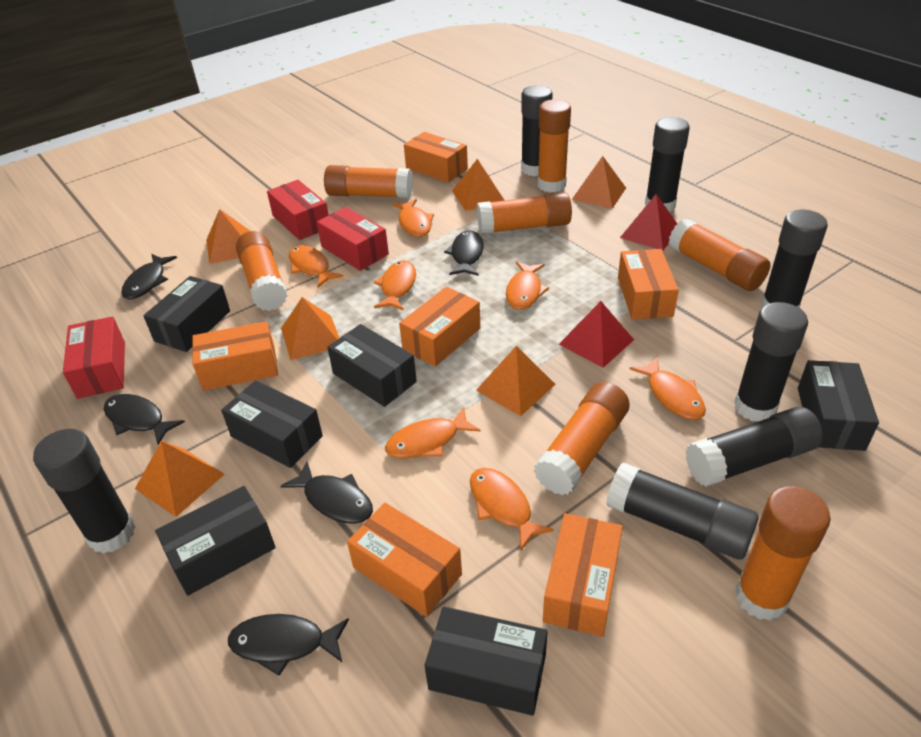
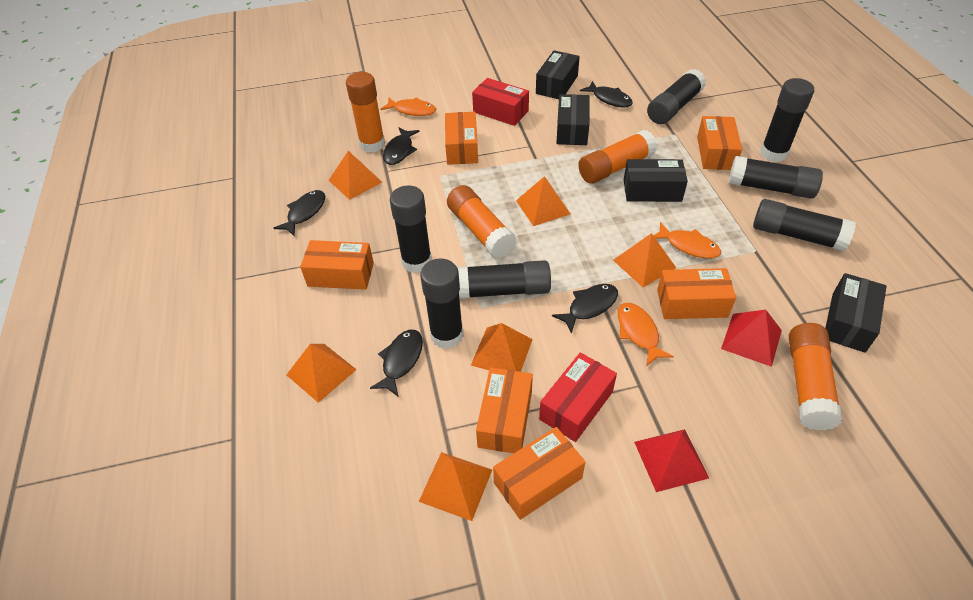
black box: 6 -> 4
orange fish: 7 -> 3
orange glue stick: 7 -> 4
red box: 3 -> 2

